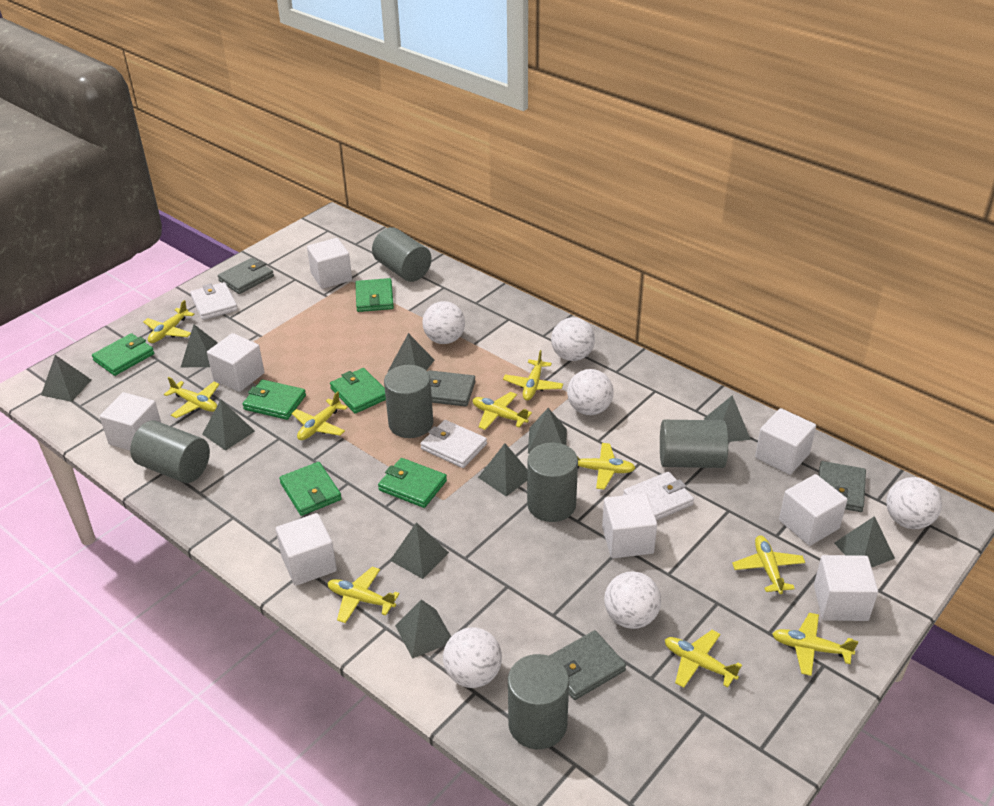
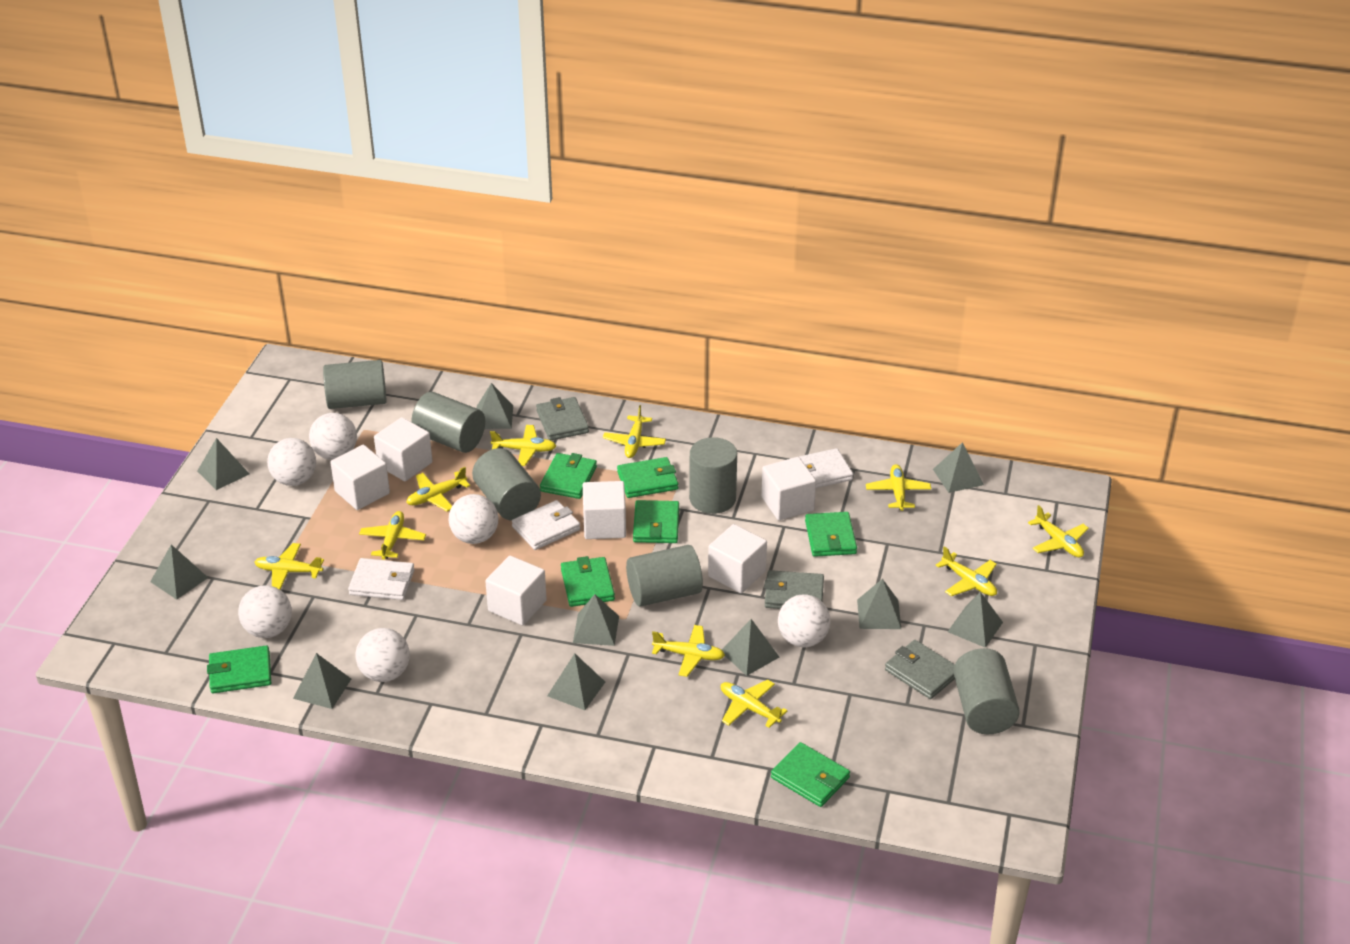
green wallet: 6 -> 7
grey wallet: 4 -> 3
white cube: 8 -> 6

